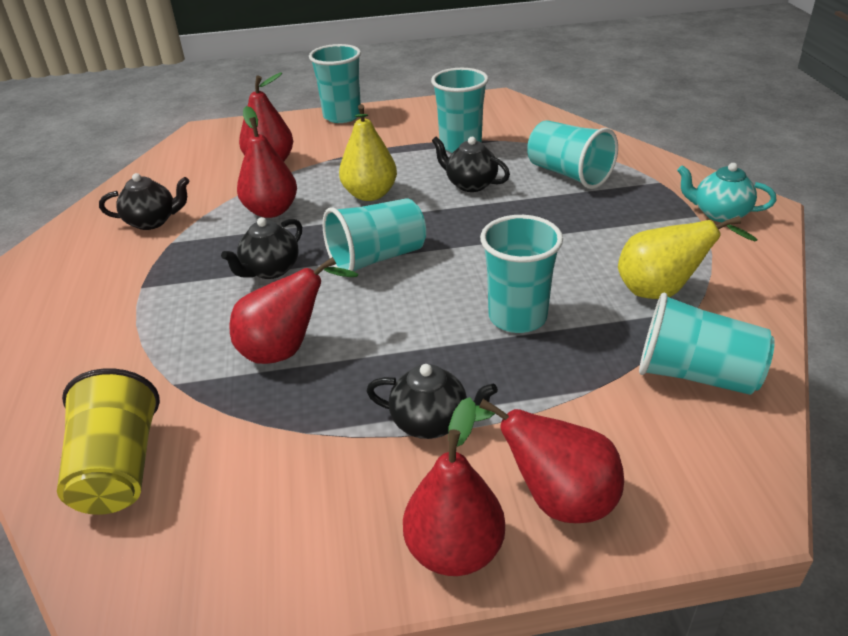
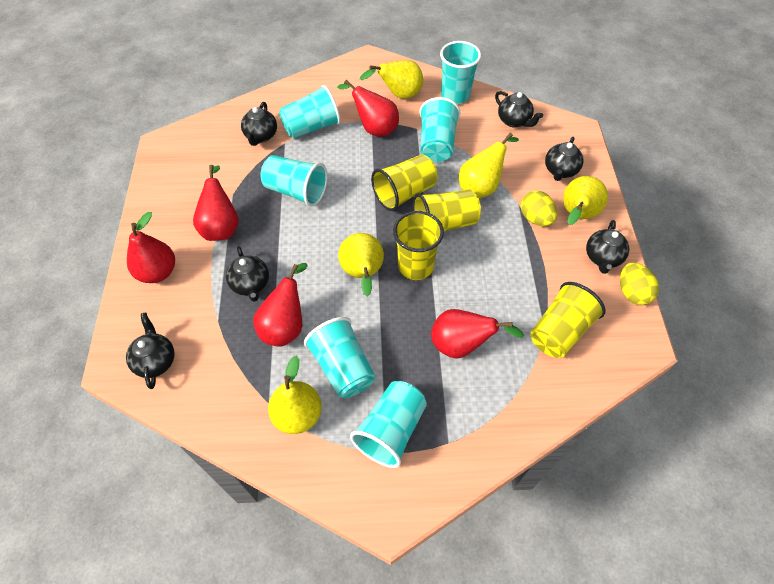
black teapot: 4 -> 6
turquoise teapot: 1 -> 0
yellow cup: 1 -> 4
yellow egg: 0 -> 2
yellow pear: 2 -> 5

